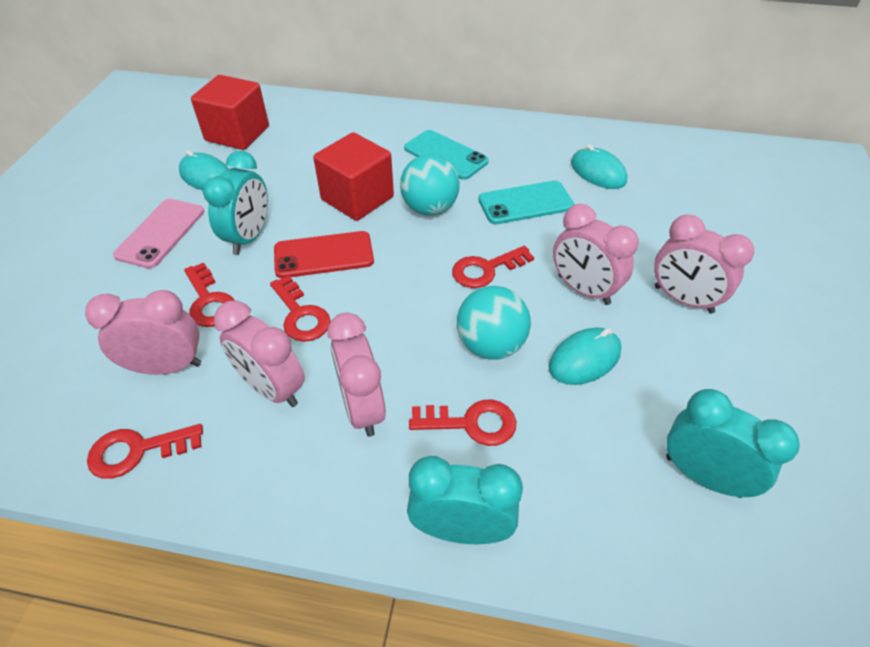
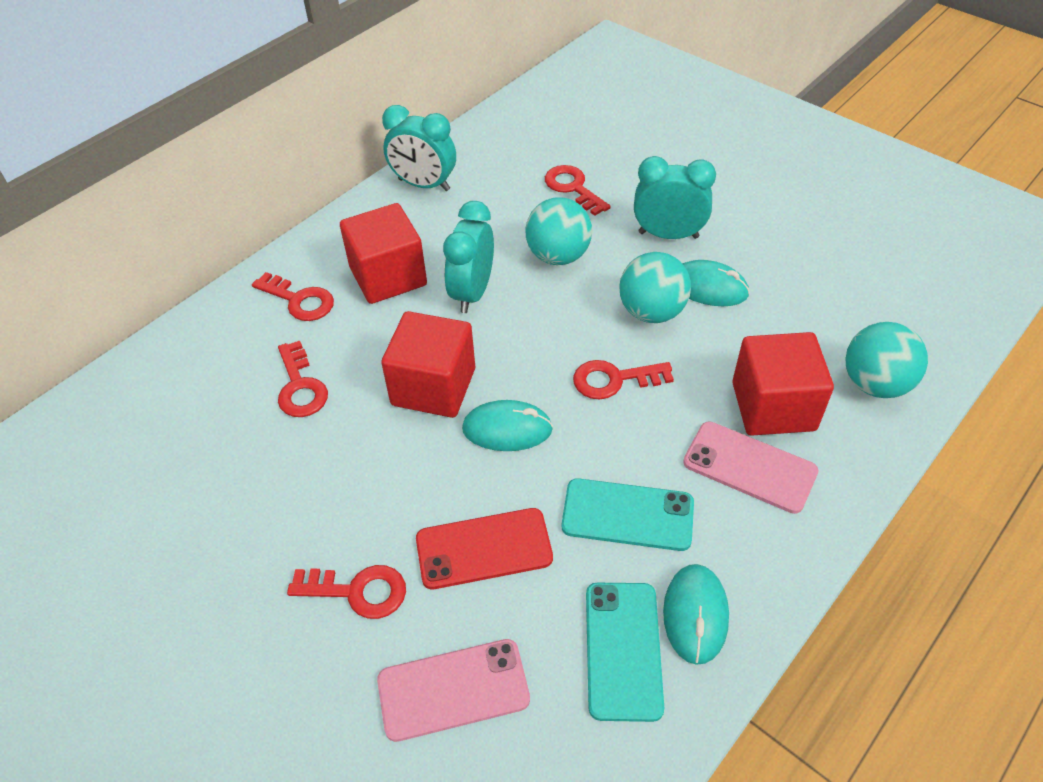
pink clock: 5 -> 0
pink phone: 1 -> 2
red cube: 2 -> 3
turquoise ball: 2 -> 3

